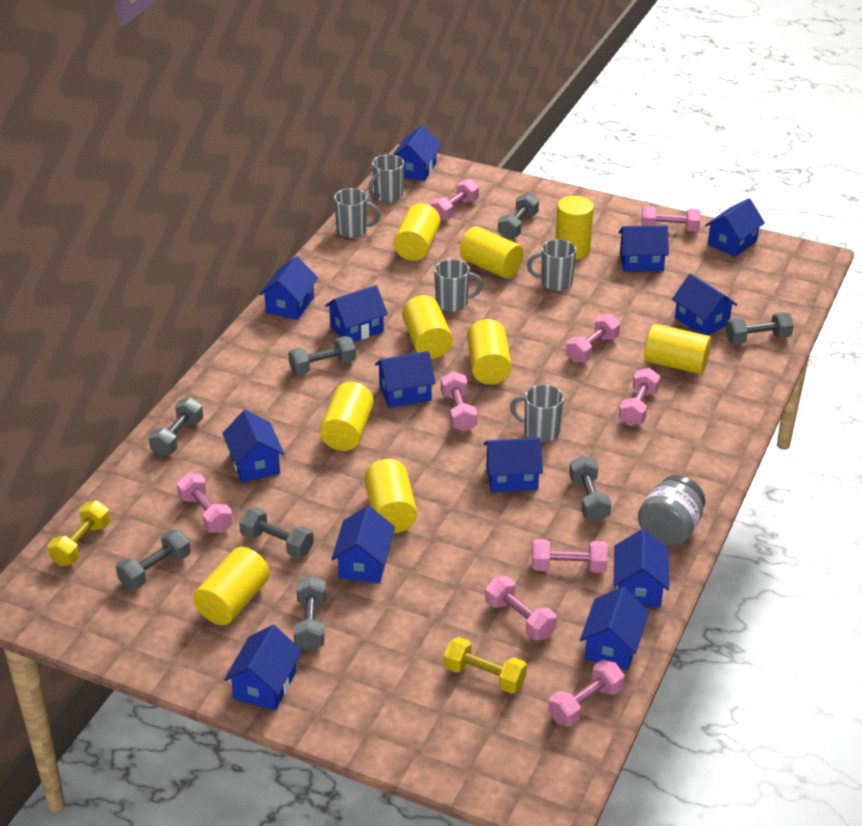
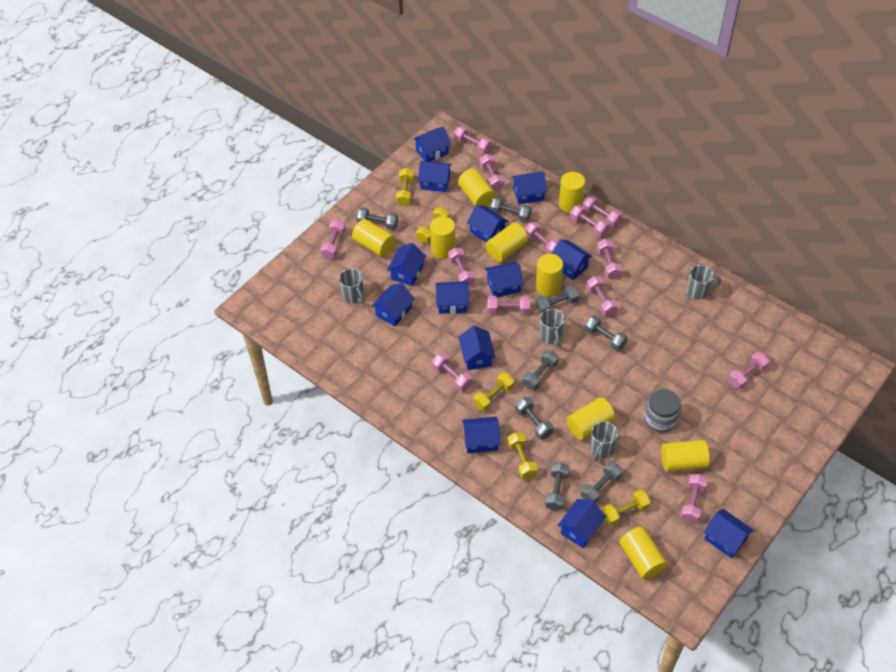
grey mug: 5 -> 4
pink dumbbell: 9 -> 13
yellow dumbbell: 2 -> 5

